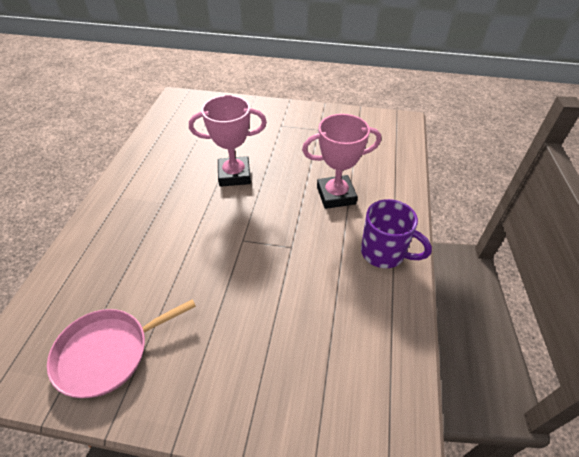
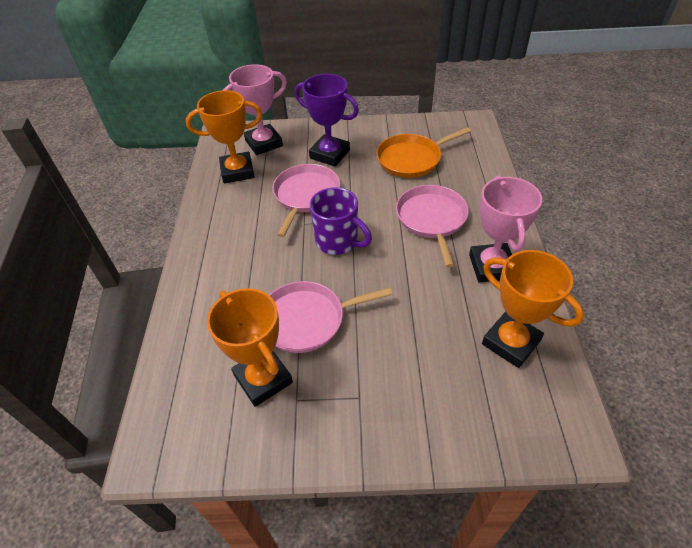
orange pan: 0 -> 1
orange trophy: 0 -> 3
pink pan: 1 -> 3
purple trophy: 0 -> 1

